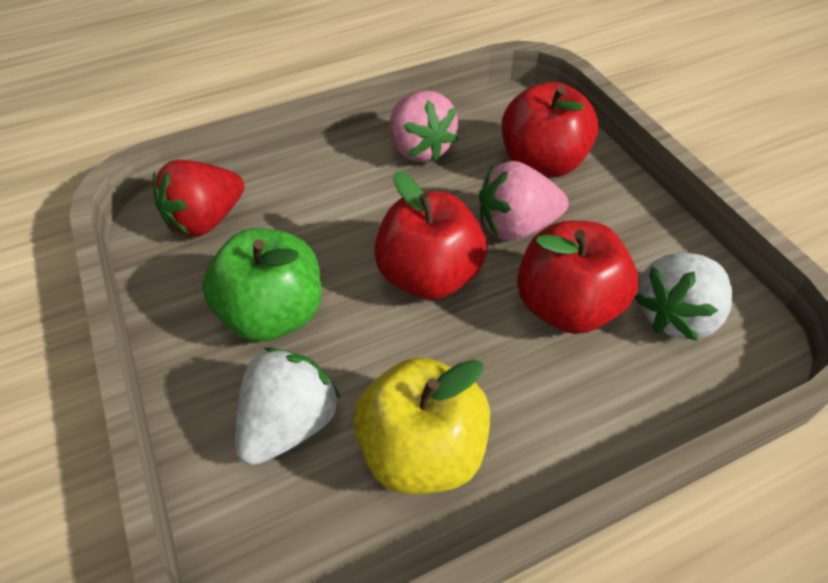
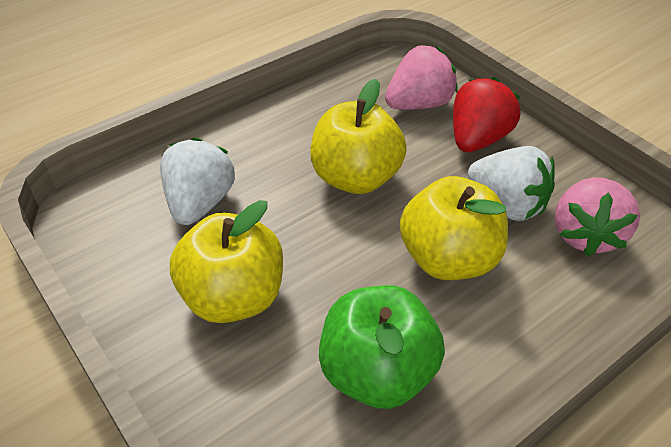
red apple: 3 -> 0
yellow apple: 1 -> 3

